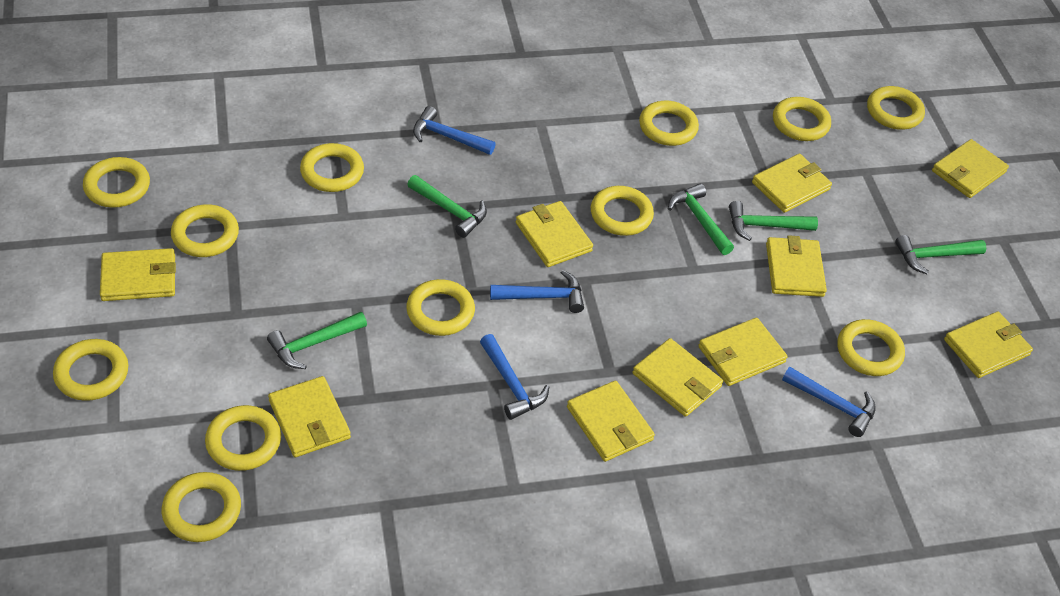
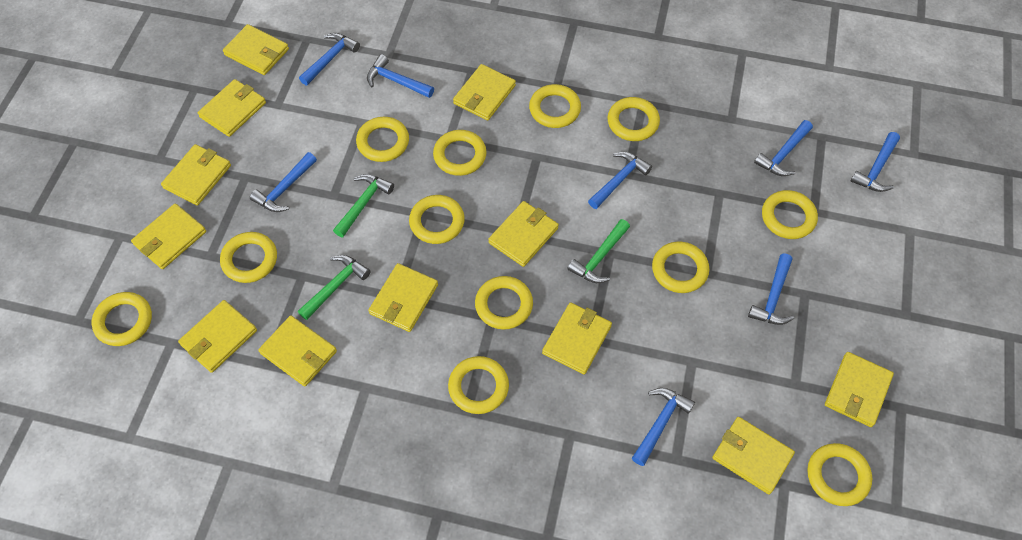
blue hammer: 4 -> 8
green hammer: 5 -> 3
yellow wallet: 10 -> 12

